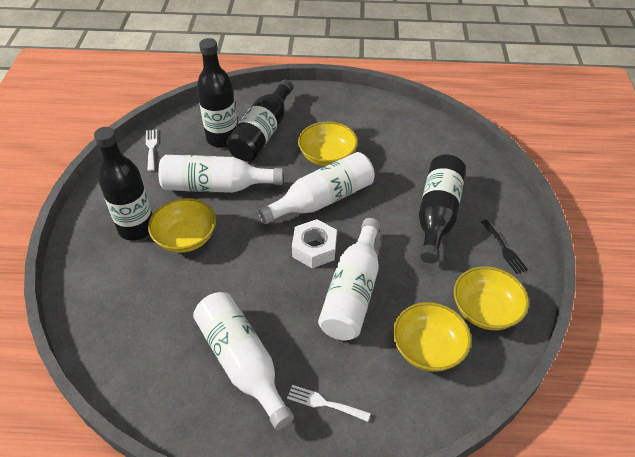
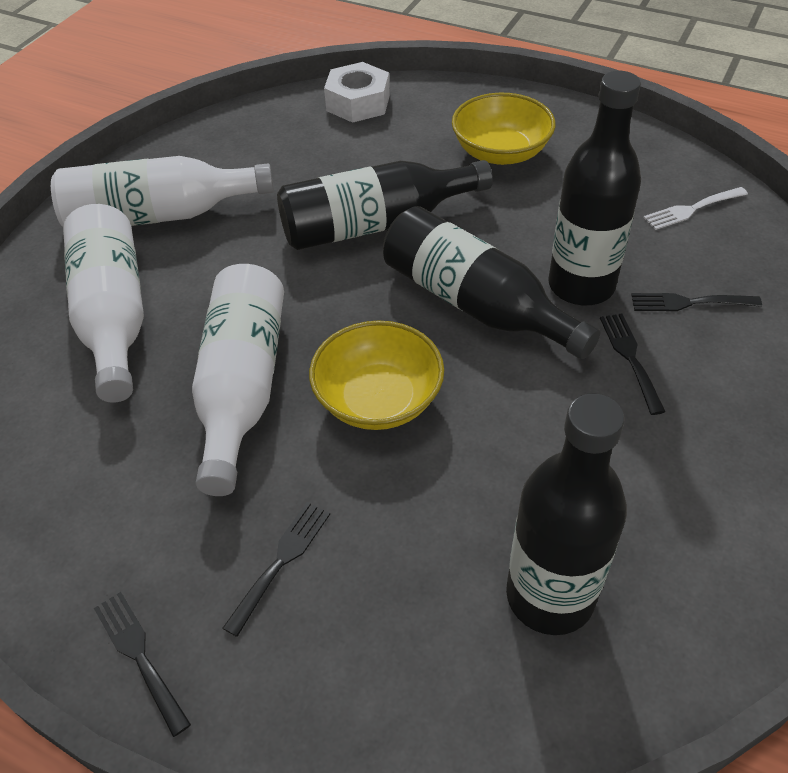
black fork: 1 -> 4
white bottle: 4 -> 3
white fork: 2 -> 1
yellow bowl: 4 -> 2

